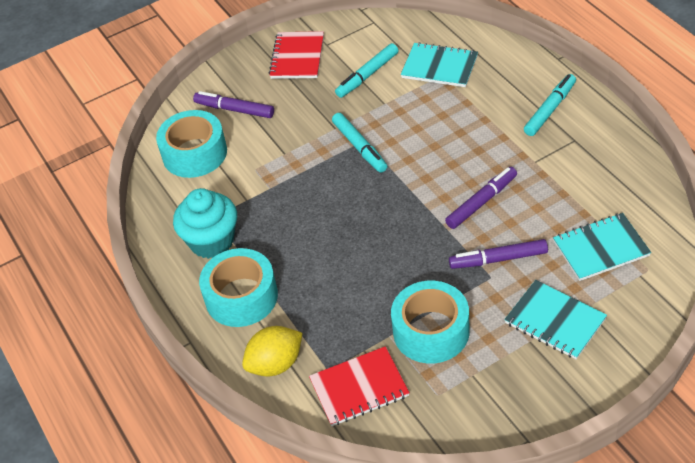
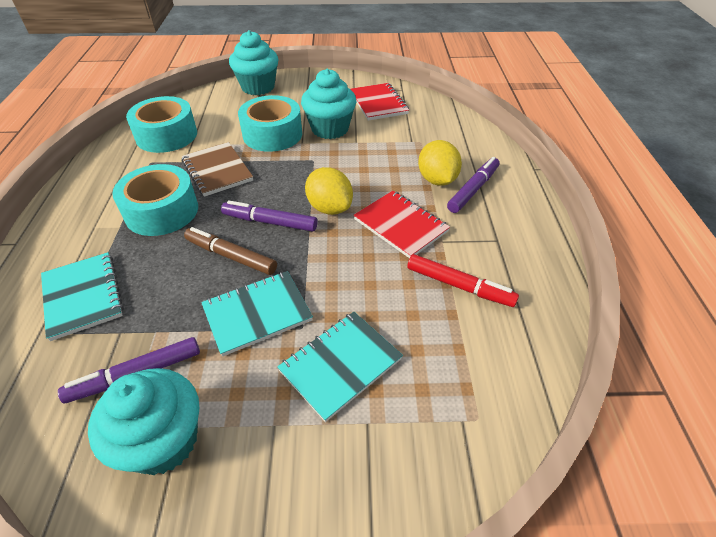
brown marker: 0 -> 1
brown notebook: 0 -> 1
red marker: 0 -> 1
turquoise cupcake: 1 -> 3
turquoise marker: 3 -> 0
yellow lemon: 1 -> 2

